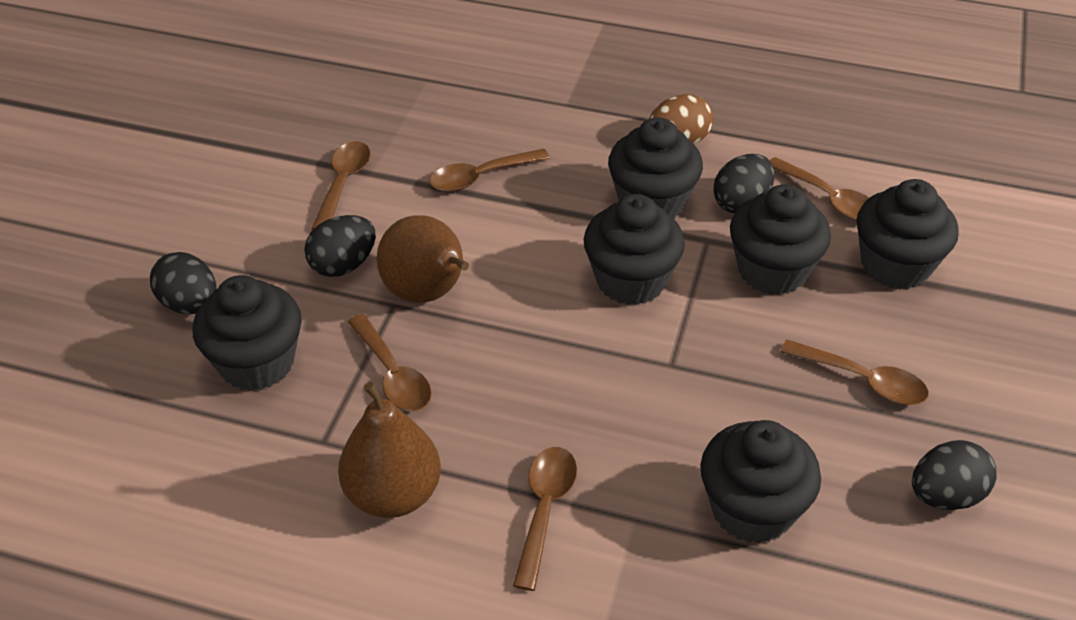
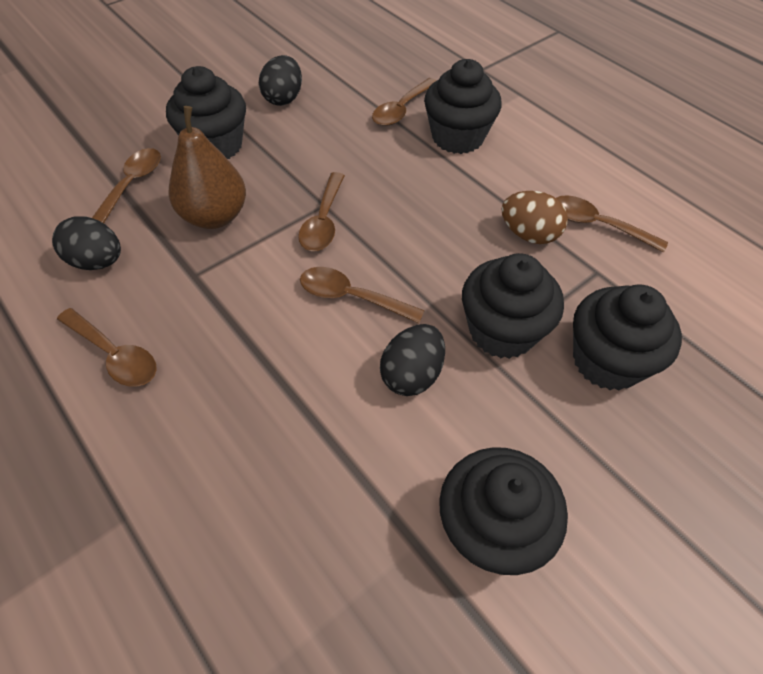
black cupcake: 6 -> 5
black egg: 4 -> 3
brown pear: 2 -> 1

